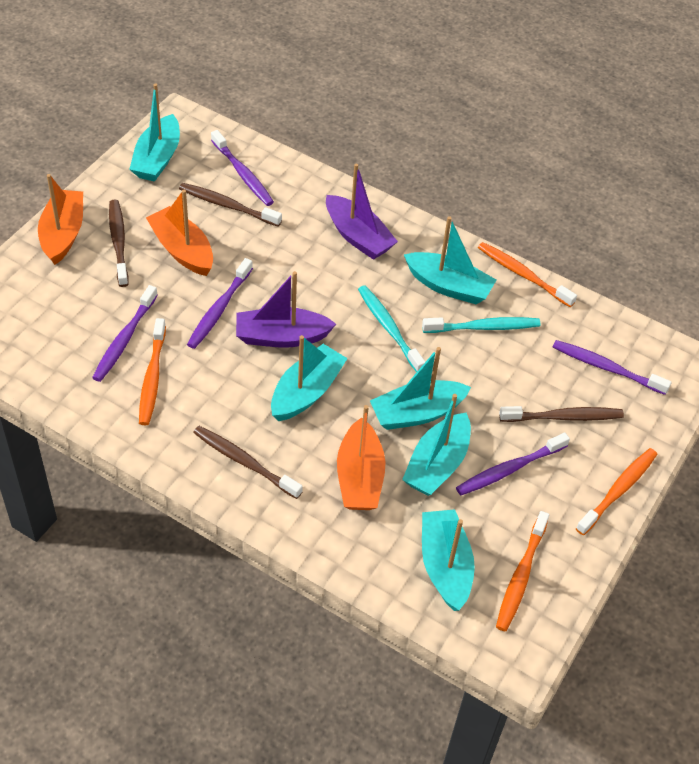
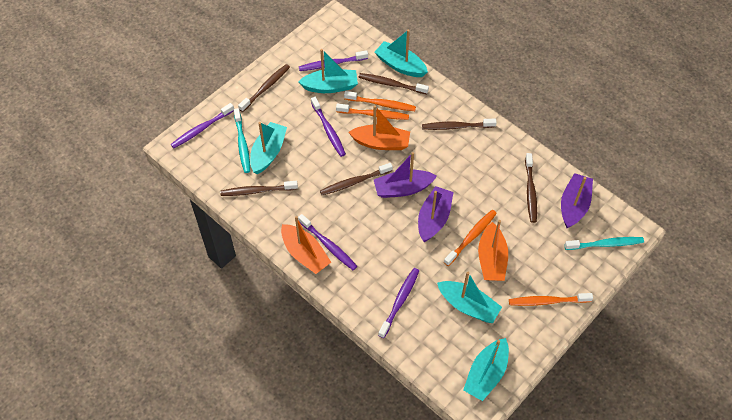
brown toothbrush: 4 -> 6
purple boat: 2 -> 3
turquoise boat: 6 -> 5

